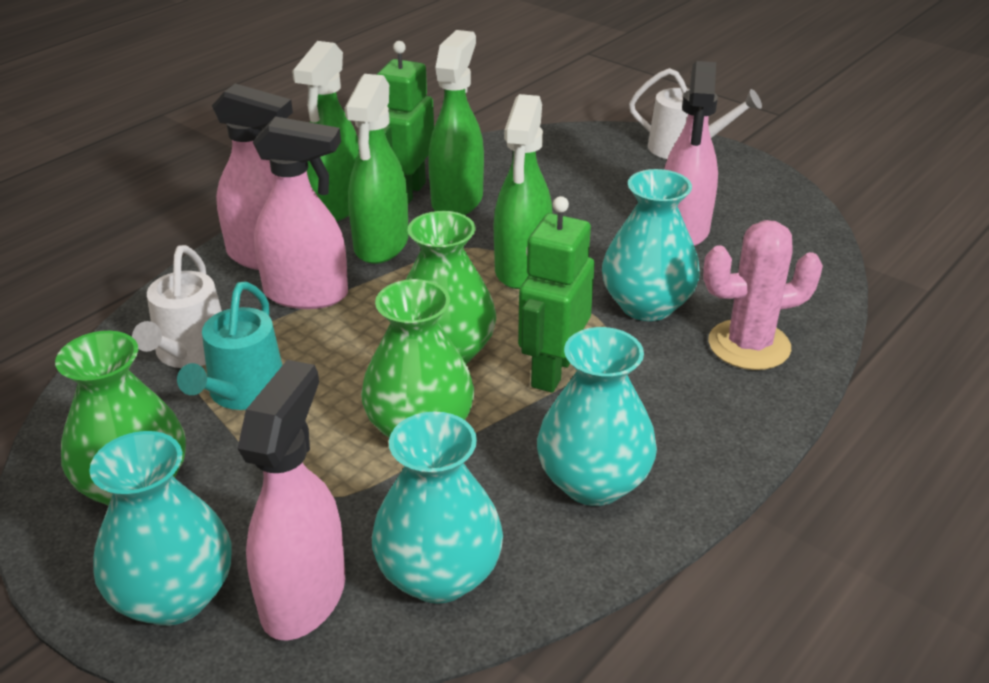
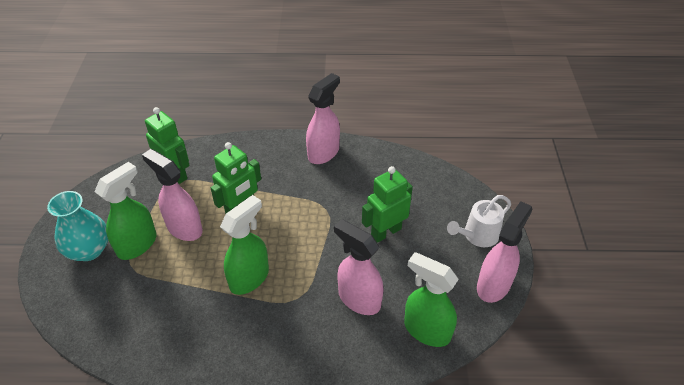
green robot: 2 -> 3
green spray bottle: 4 -> 3
green vase: 3 -> 0
pink cactus: 1 -> 0
turquoise vase: 4 -> 1
turquoise watering can: 1 -> 0
white watering can: 2 -> 1

